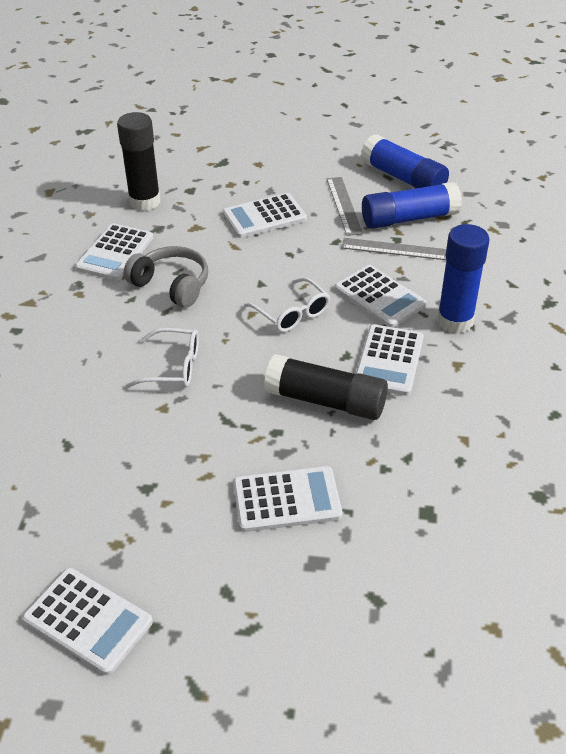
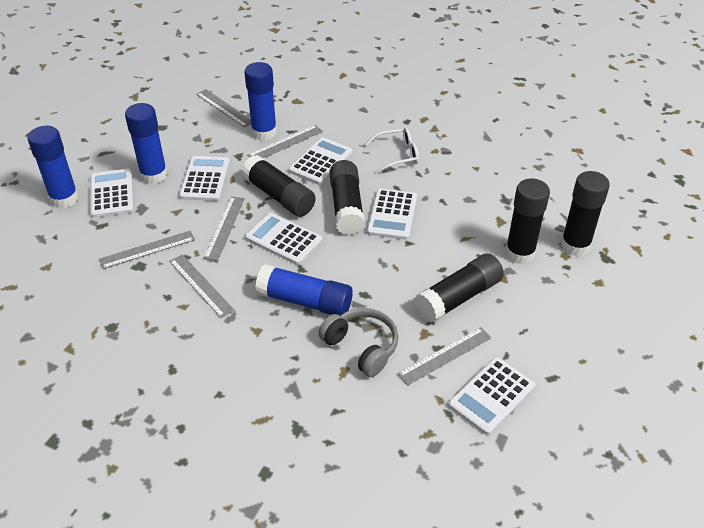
black glue stick: 2 -> 5
blue glue stick: 3 -> 4
grey ruler: 2 -> 6
white glasses: 2 -> 1

